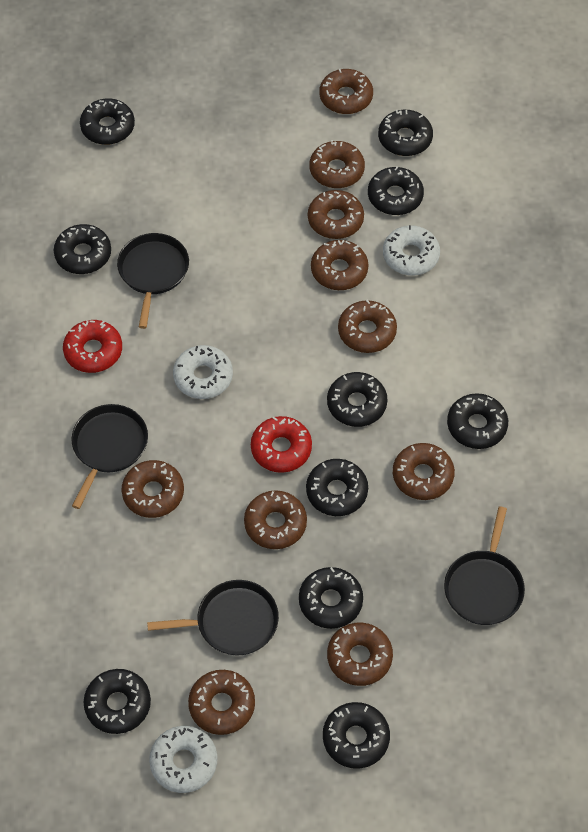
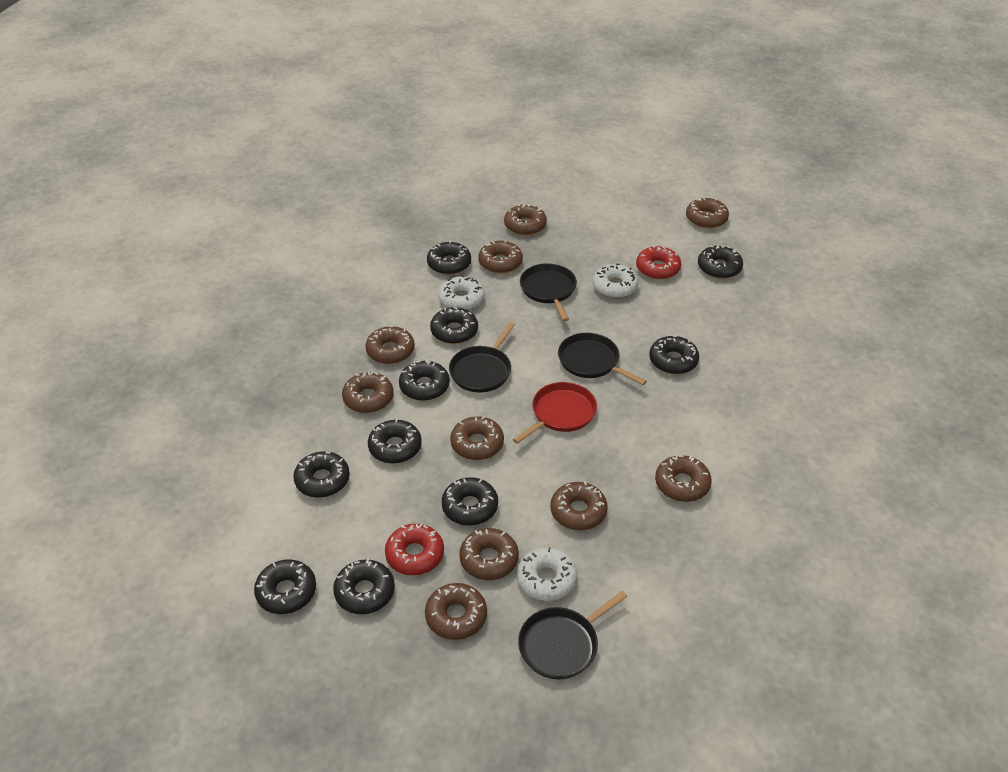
red pan: 0 -> 1

